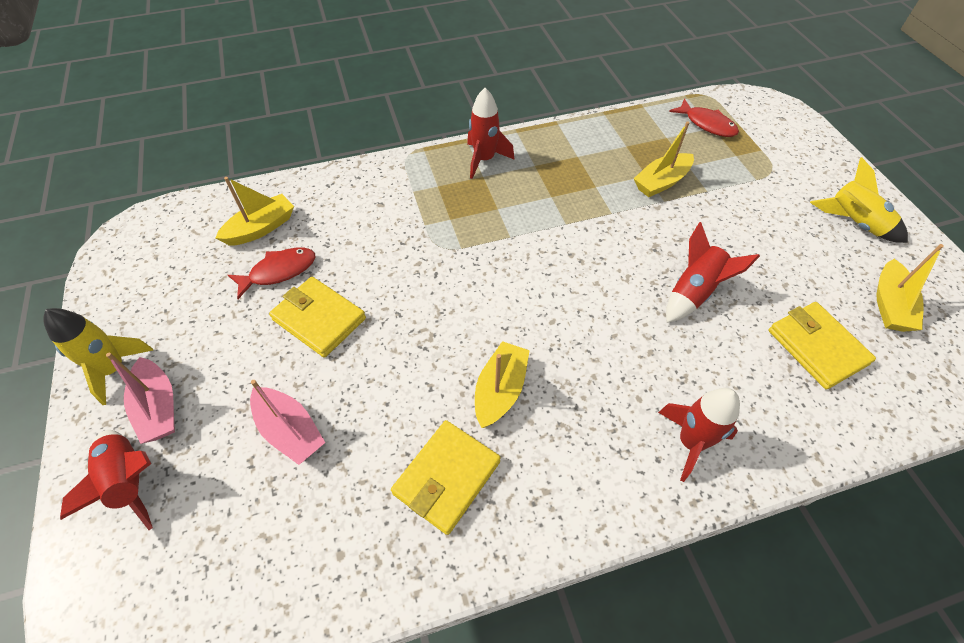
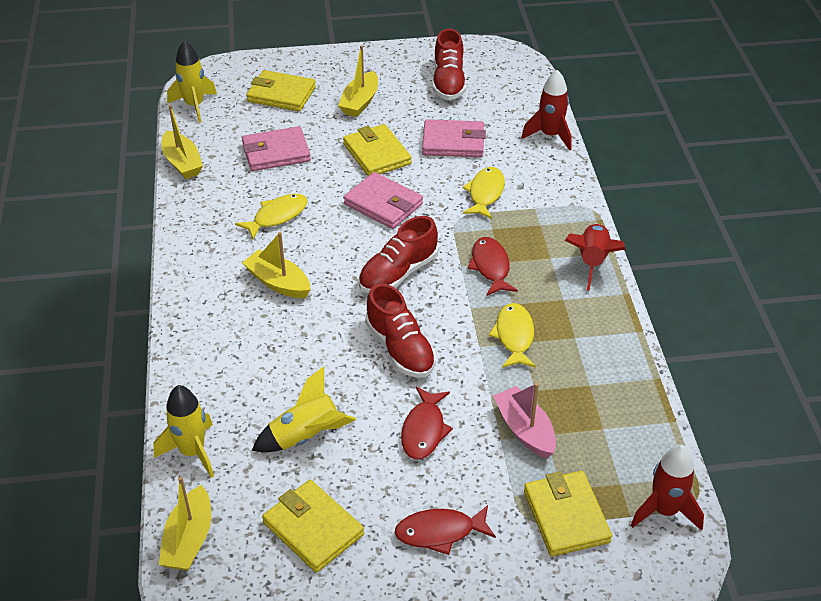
pink boat: 2 -> 1
pink wallet: 0 -> 3
red fish: 2 -> 3
red rocket: 4 -> 3
red shoe: 0 -> 3
yellow fish: 0 -> 3
yellow rocket: 2 -> 3
yellow wallet: 3 -> 4

